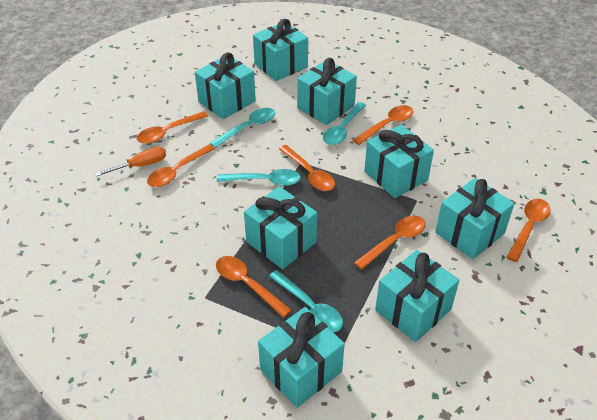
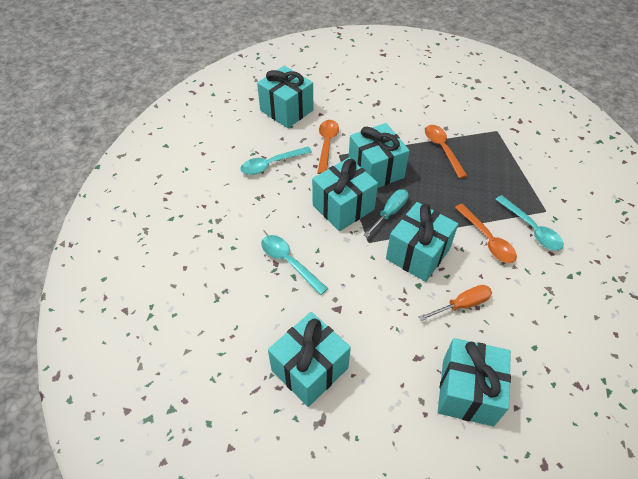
orange spoon: 7 -> 3
turquoise gift: 8 -> 6
turquoise screwdriver: 0 -> 1
turquoise spoon: 4 -> 3

